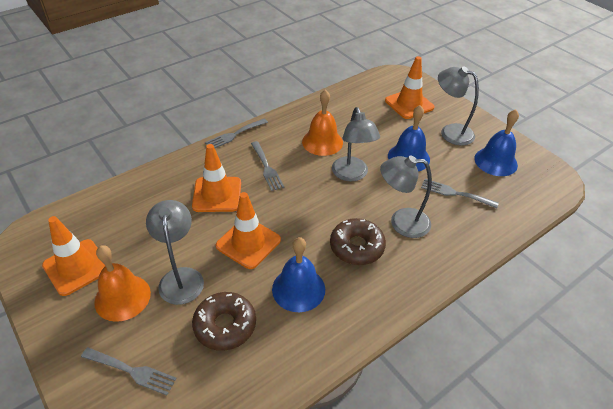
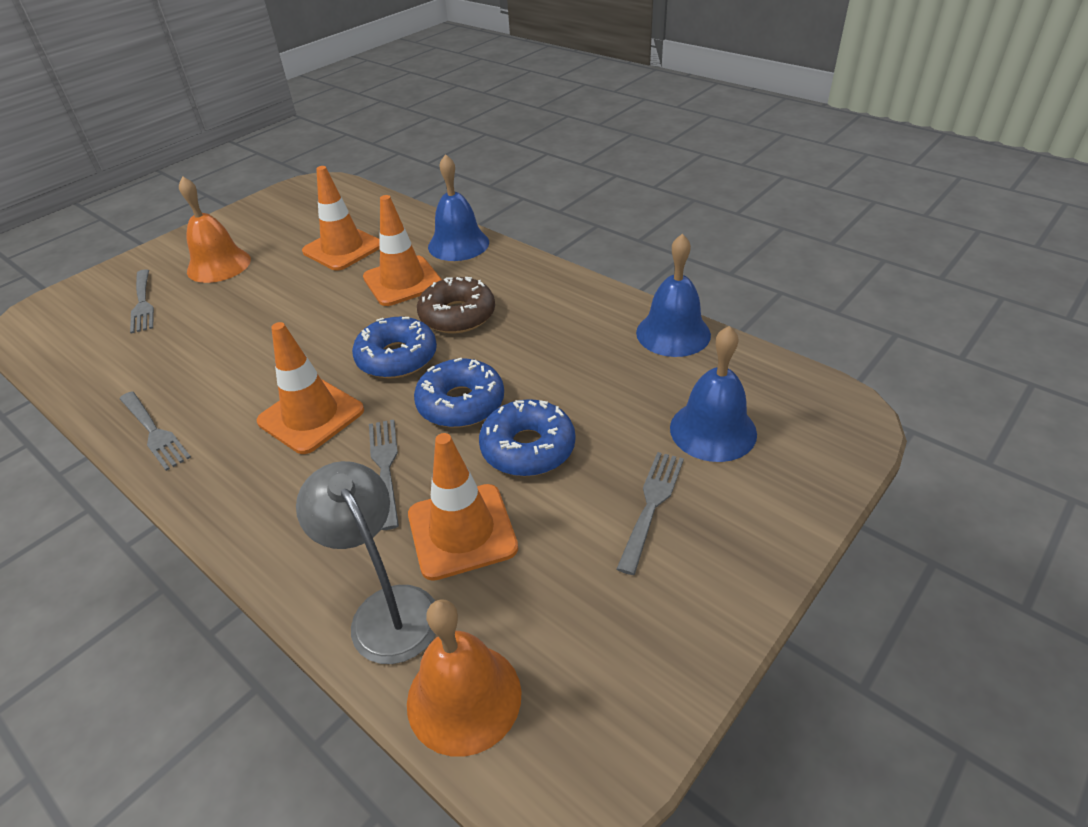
blue donut: 0 -> 3
brown donut: 2 -> 1
grey lamp: 4 -> 1

